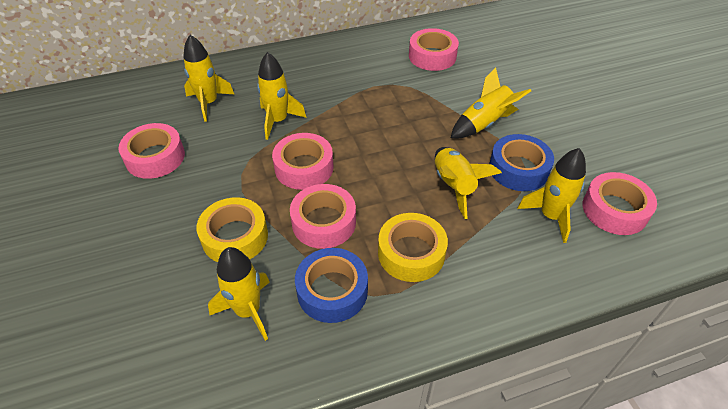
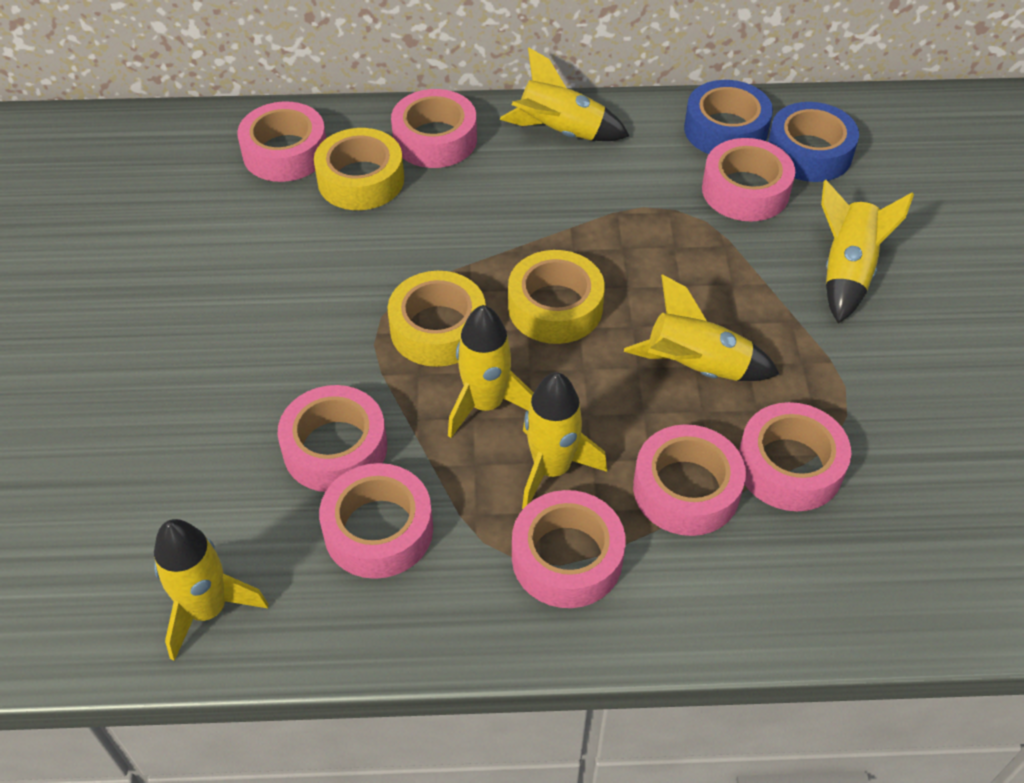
pink tape: 5 -> 8
yellow tape: 2 -> 3

